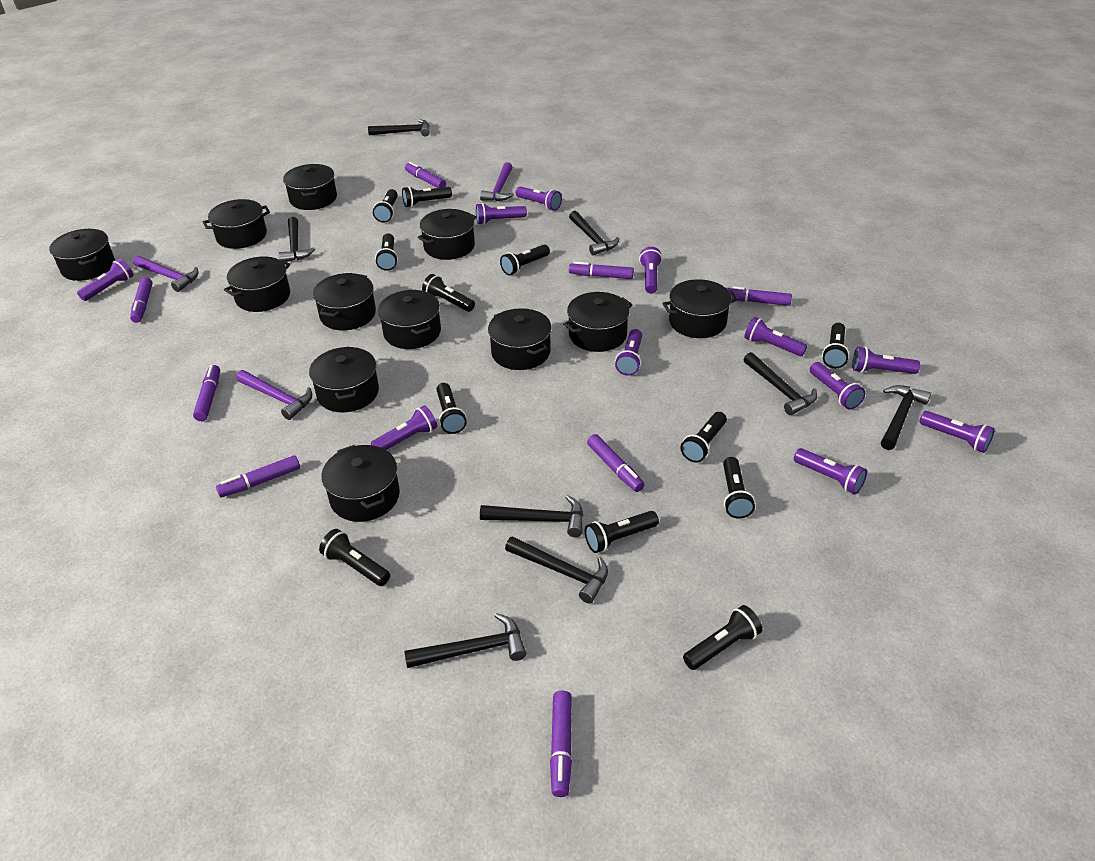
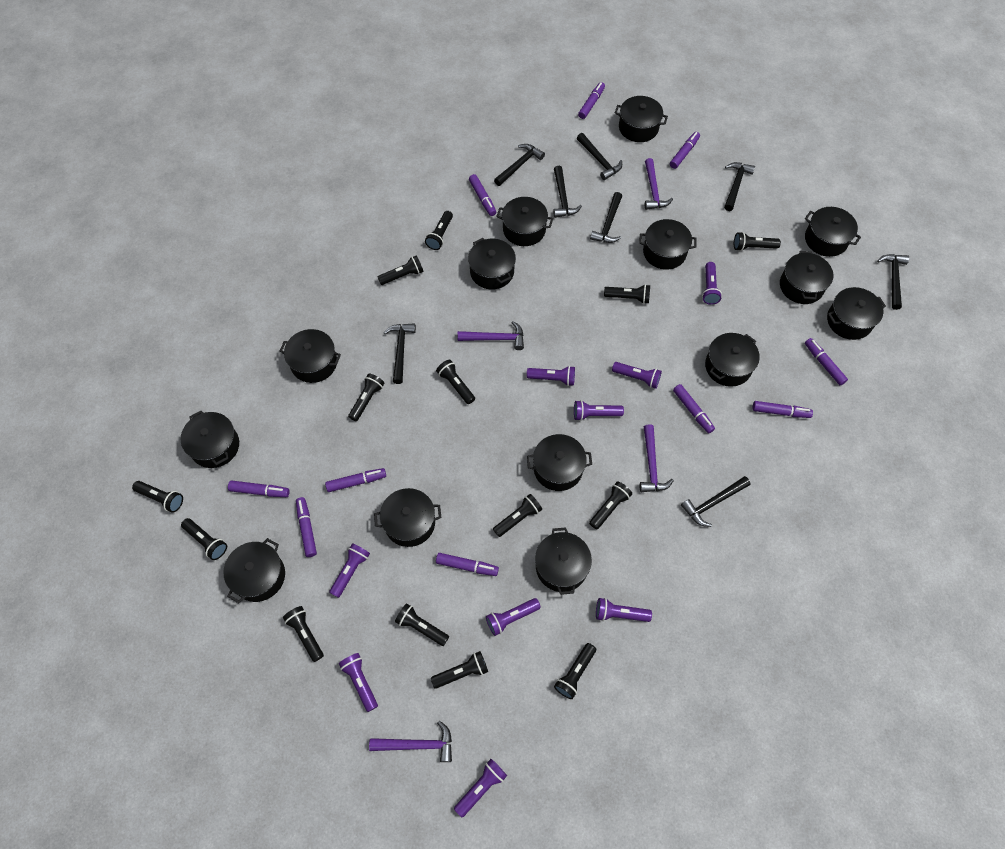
black flashlight: 12 -> 14
black pot: 12 -> 14
purple flashlight: 11 -> 9
purple hammer: 3 -> 4
purple marker: 8 -> 10

